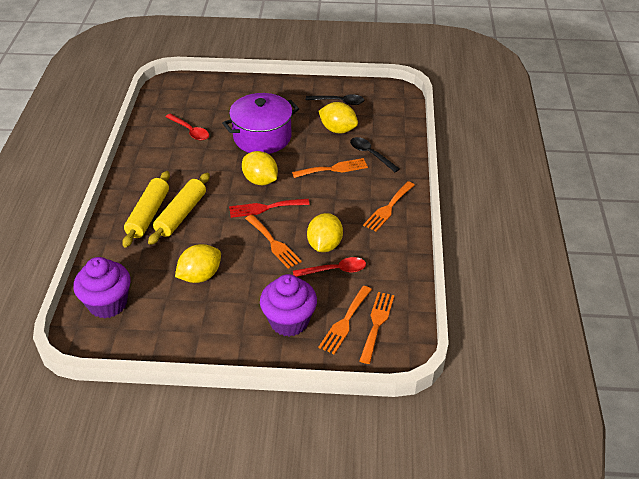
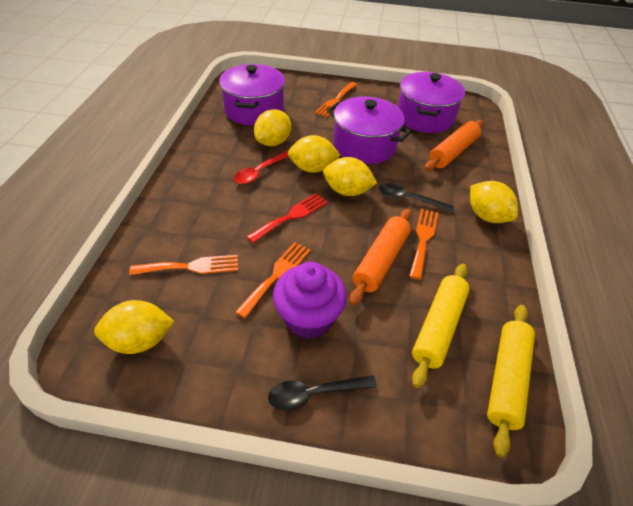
orange fork: 5 -> 4
orange rolling pin: 0 -> 2
purple cupcake: 2 -> 1
purple pot: 1 -> 3
red spoon: 2 -> 1
yellow lemon: 4 -> 5

